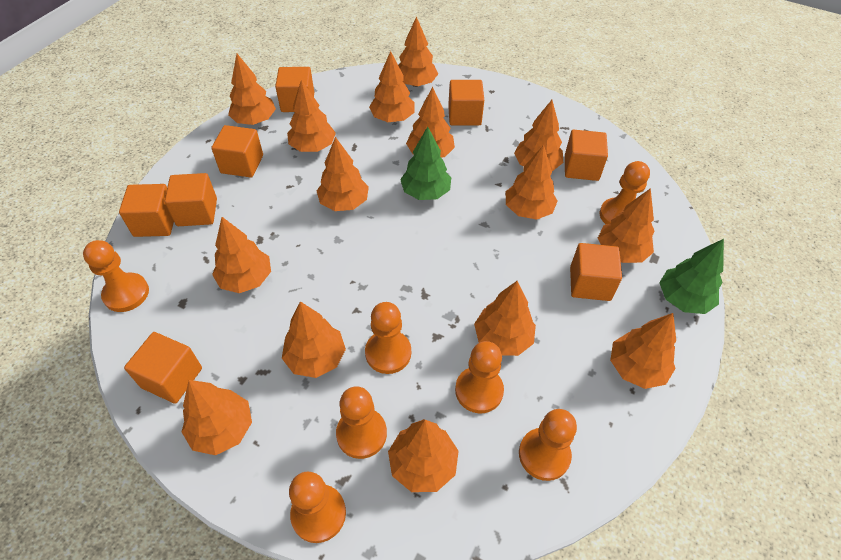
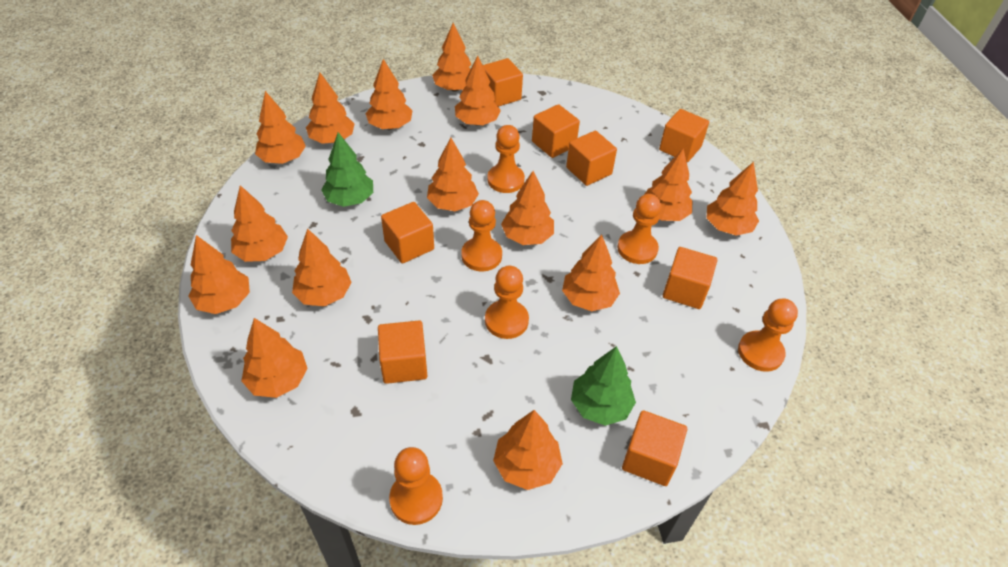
orange pawn: 7 -> 6

